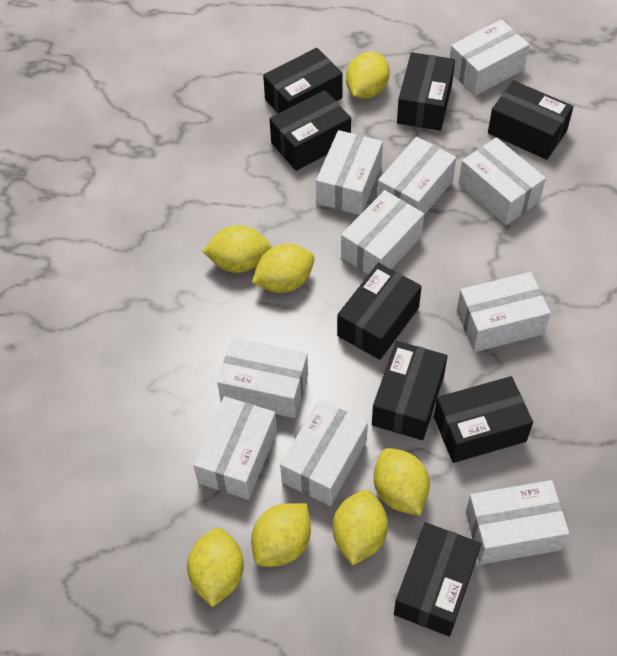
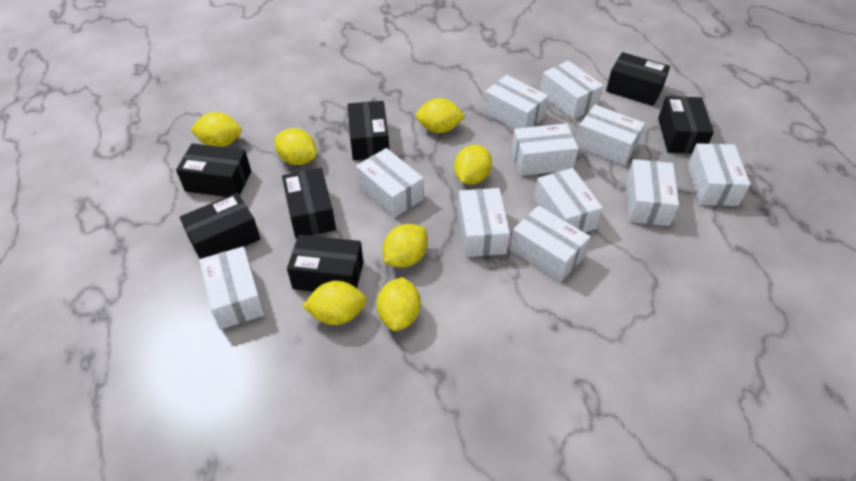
black box: 8 -> 7
white box: 10 -> 11

